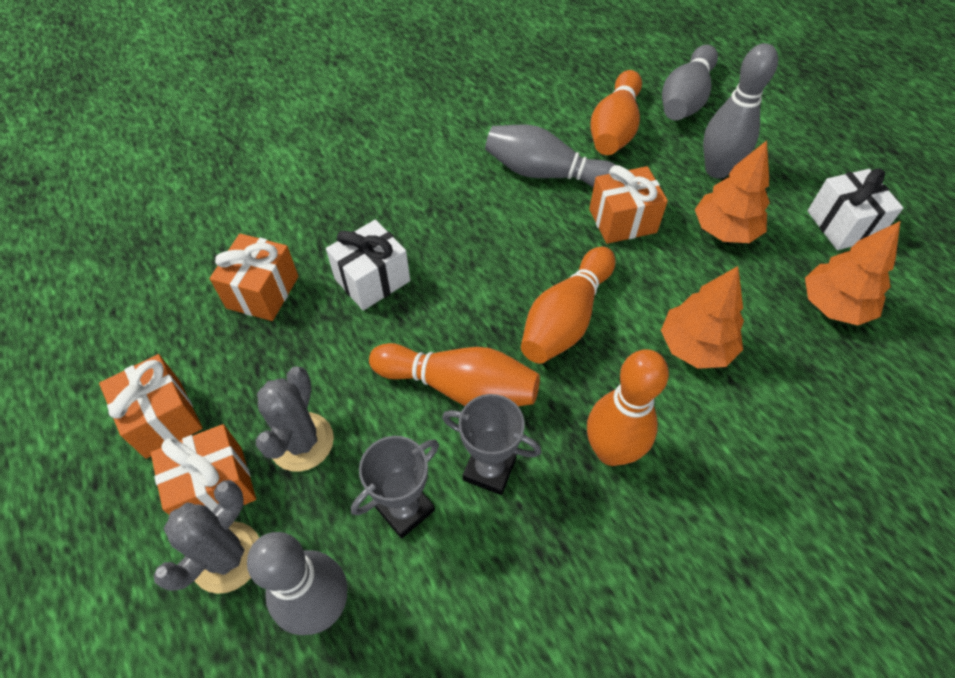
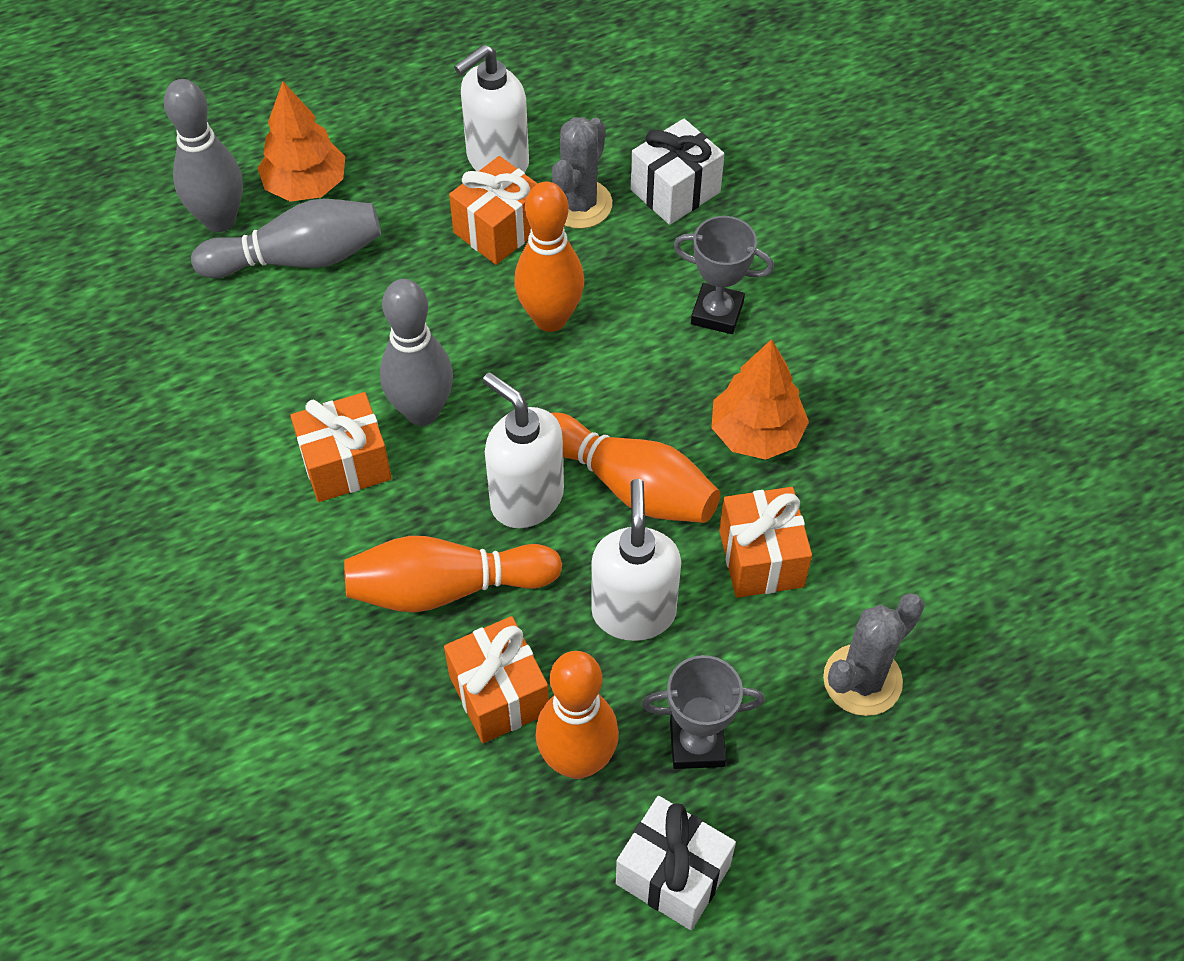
grey bowling pin: 4 -> 3
orange tree: 3 -> 2
white soap dispenser: 0 -> 3

